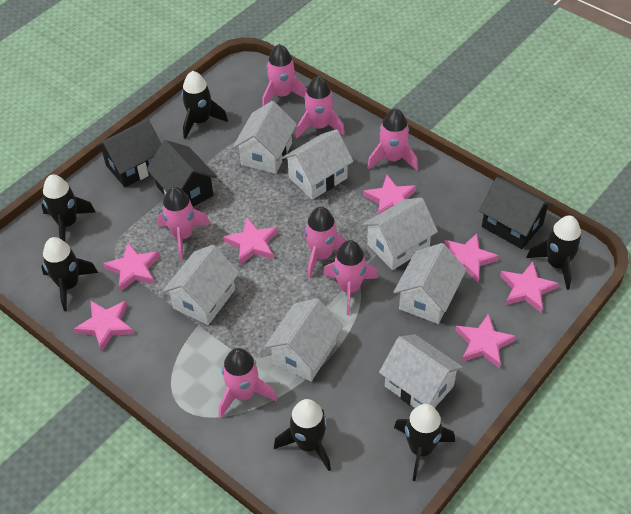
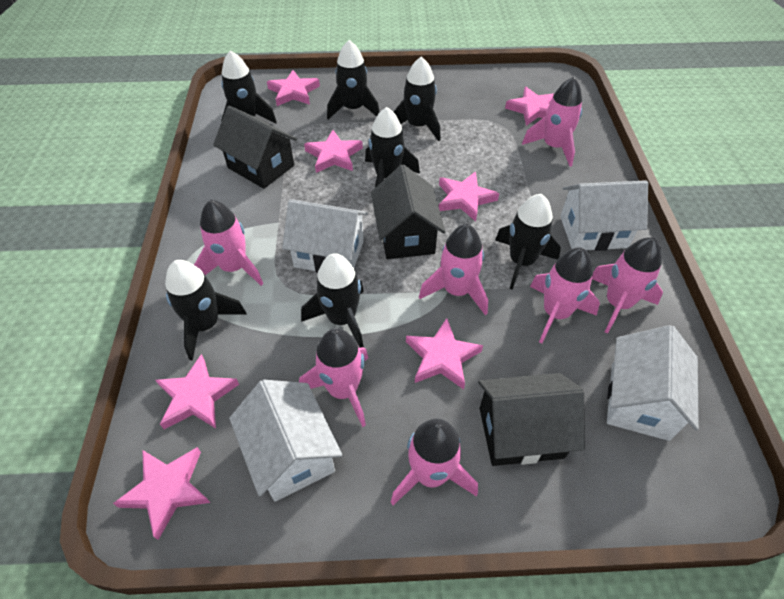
black rocket: 6 -> 7
white house: 7 -> 4

